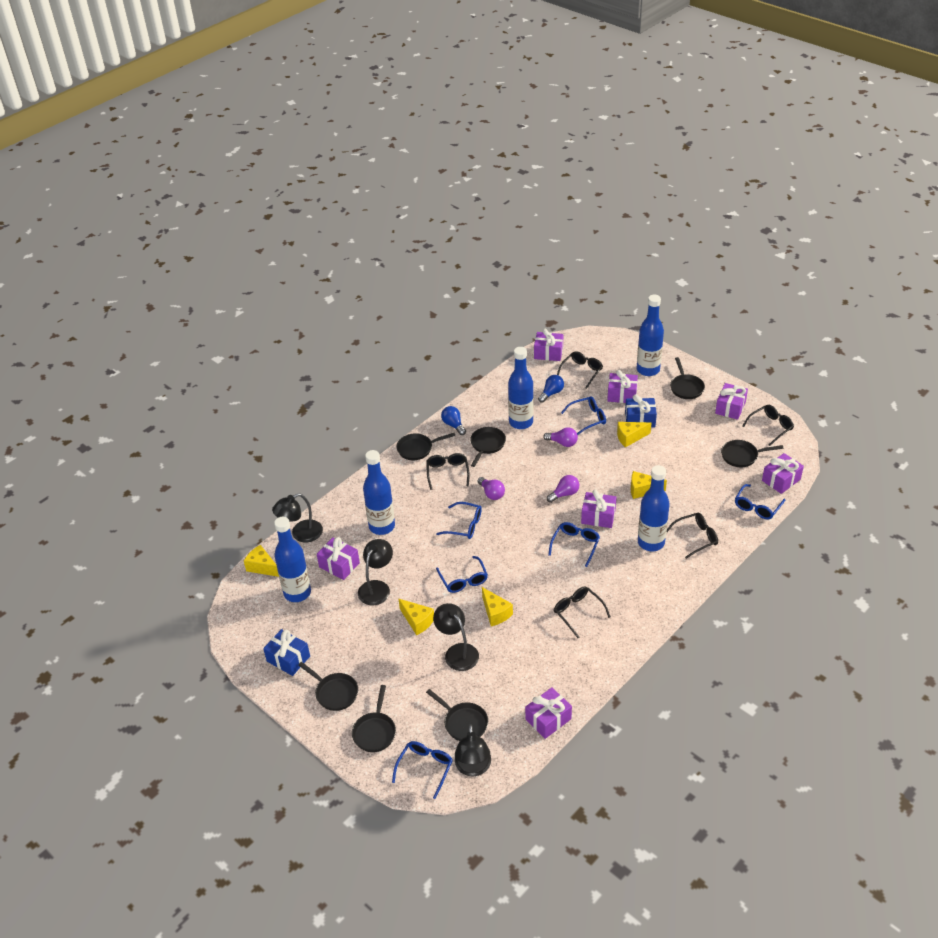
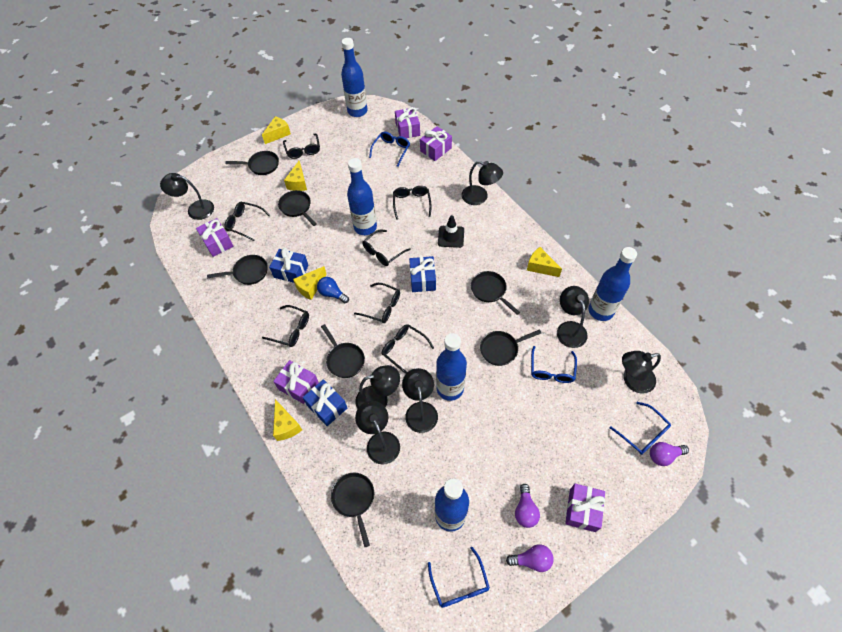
black glasses: 5 -> 7
black lamp: 4 -> 7
black traffic cone: 0 -> 1
blue gift: 2 -> 3
blue glasses: 6 -> 4
blue light bulb: 2 -> 1
purple gift: 7 -> 5

